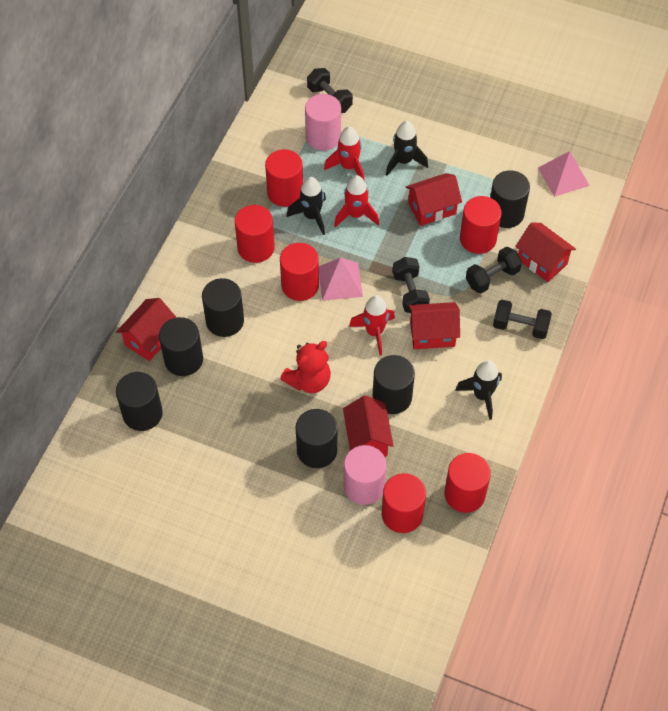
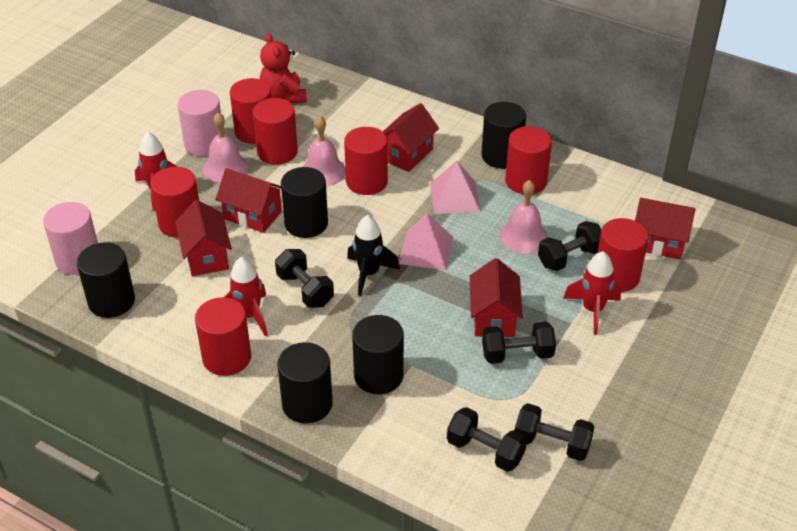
black cylinder: 6 -> 5
black dumbbell: 4 -> 5
black rocket: 3 -> 1
pink bell: 0 -> 3
red cylinder: 6 -> 7

